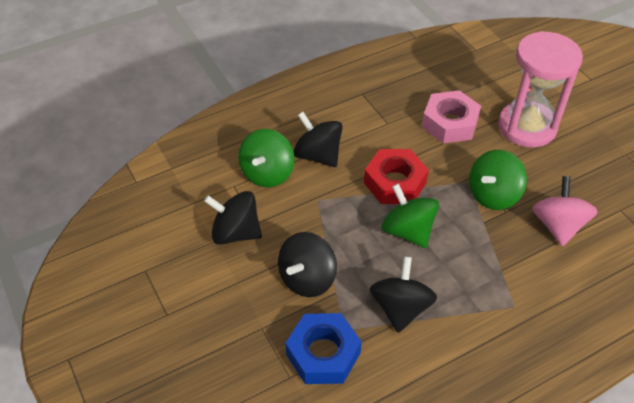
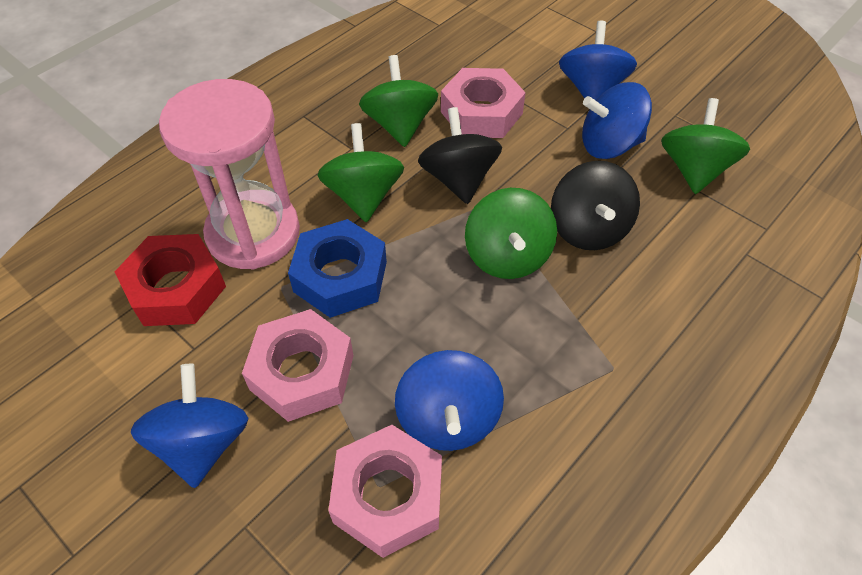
black spinning top: 4 -> 2
blue spinning top: 0 -> 4
green spinning top: 3 -> 4
pink nut: 1 -> 3
pink spinning top: 1 -> 0

